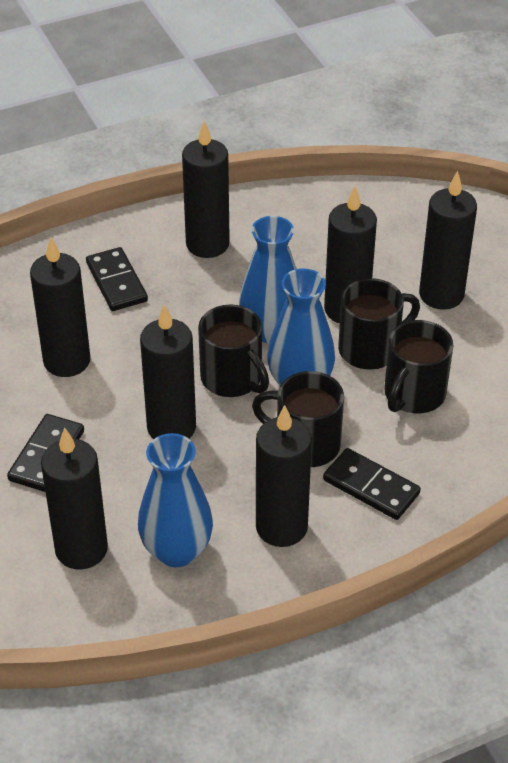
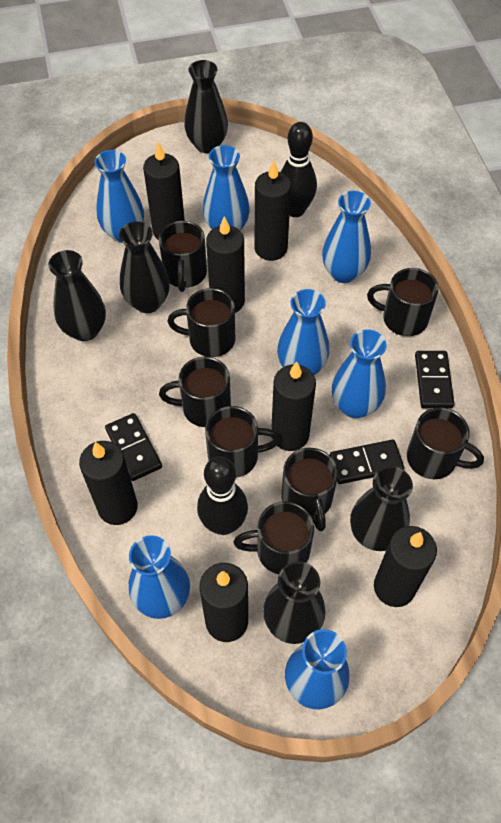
black bowling pin: 0 -> 2
black mug: 4 -> 8
black vase: 0 -> 5
blue vase: 3 -> 7

